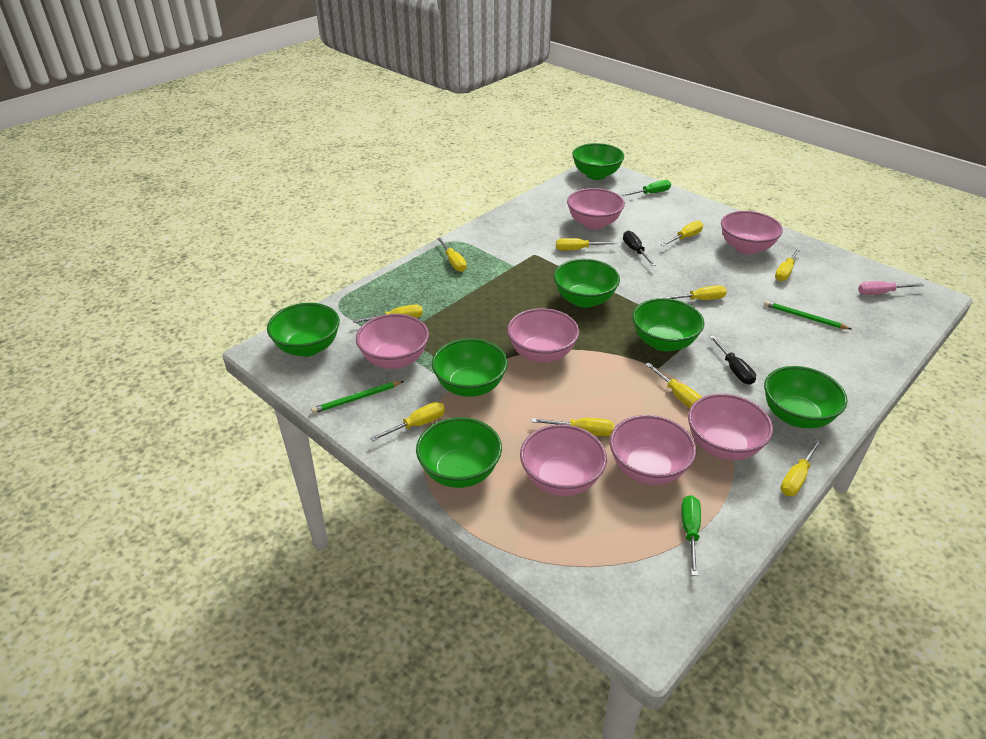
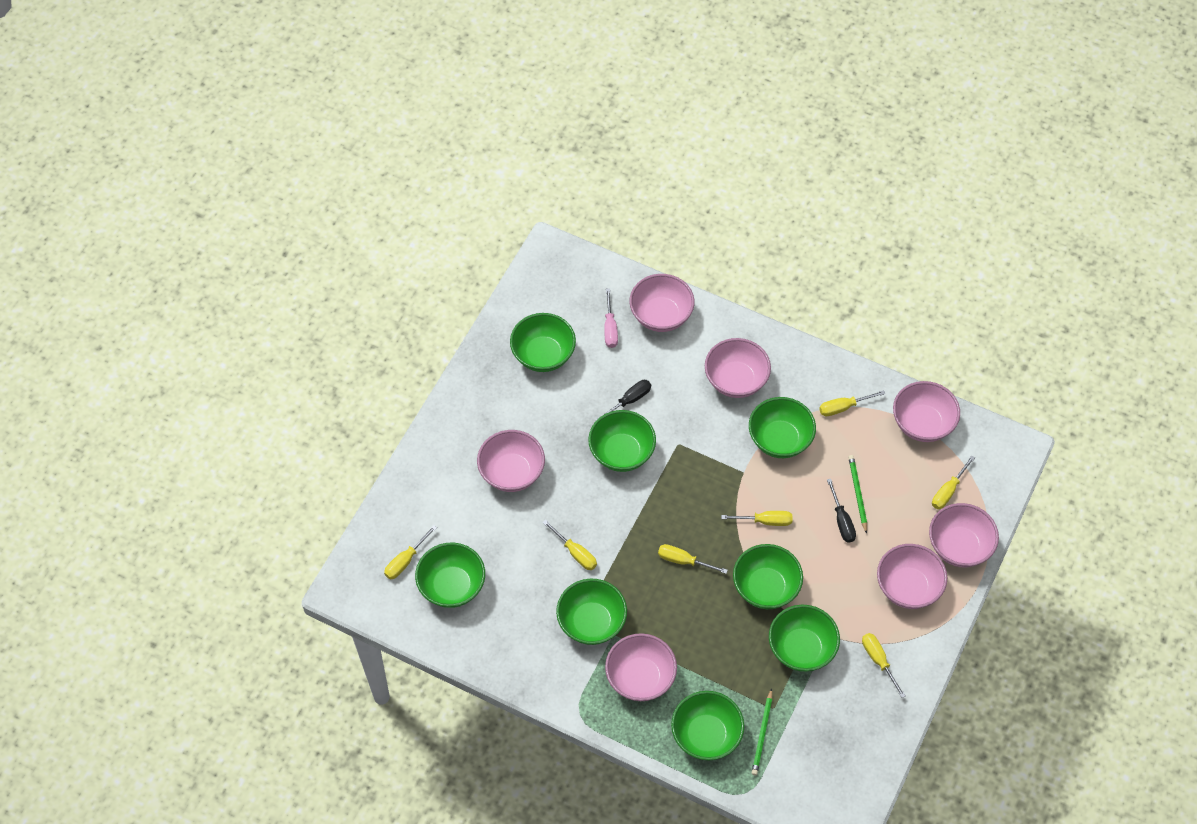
green bowl: 7 -> 8
green screwdriver: 2 -> 0
yellow screwdriver: 10 -> 7

